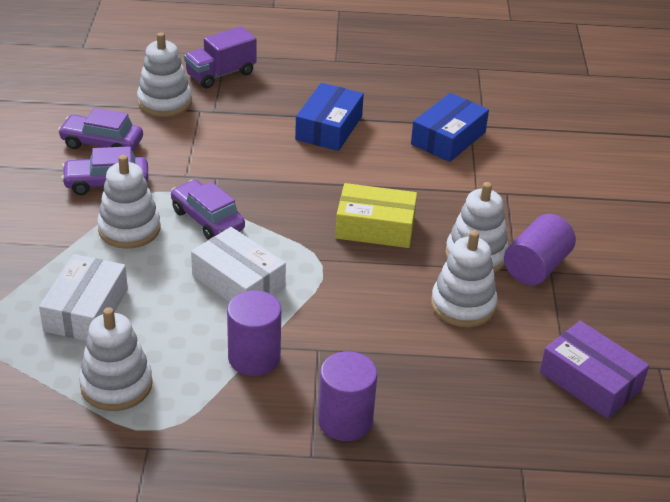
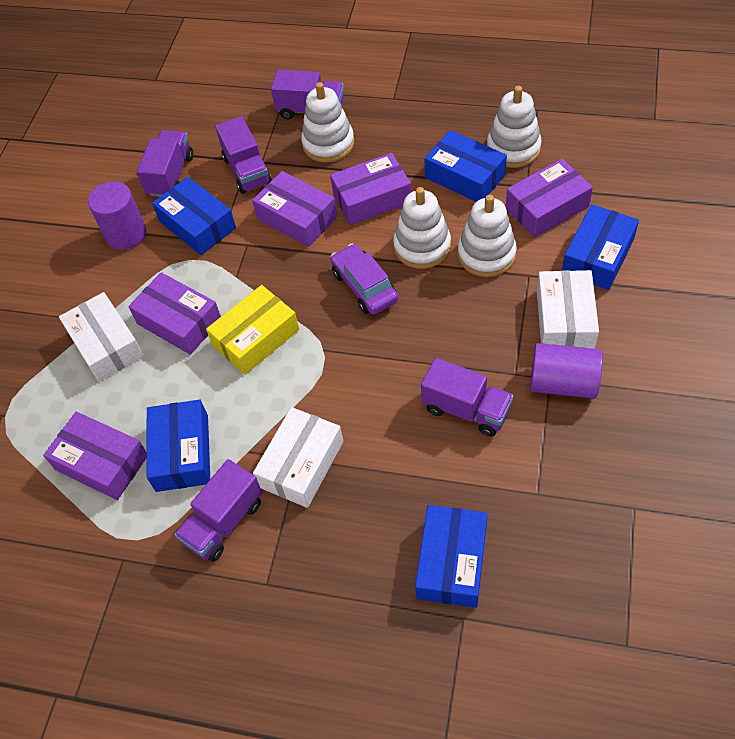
blue box: 2 -> 5
purple box: 1 -> 5
purple car: 3 -> 1
purple cylinder: 3 -> 2
purple truck: 1 -> 5
white box: 2 -> 3
white stacking toy: 5 -> 4

